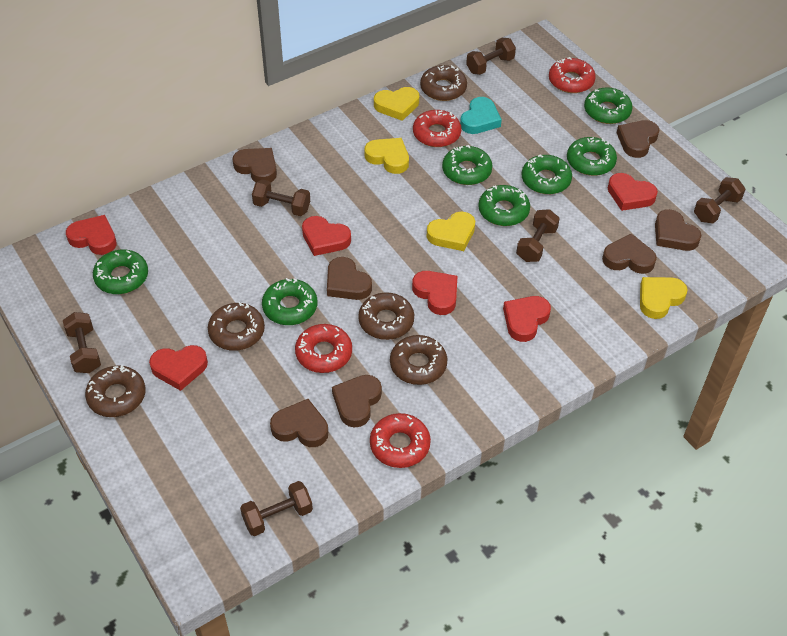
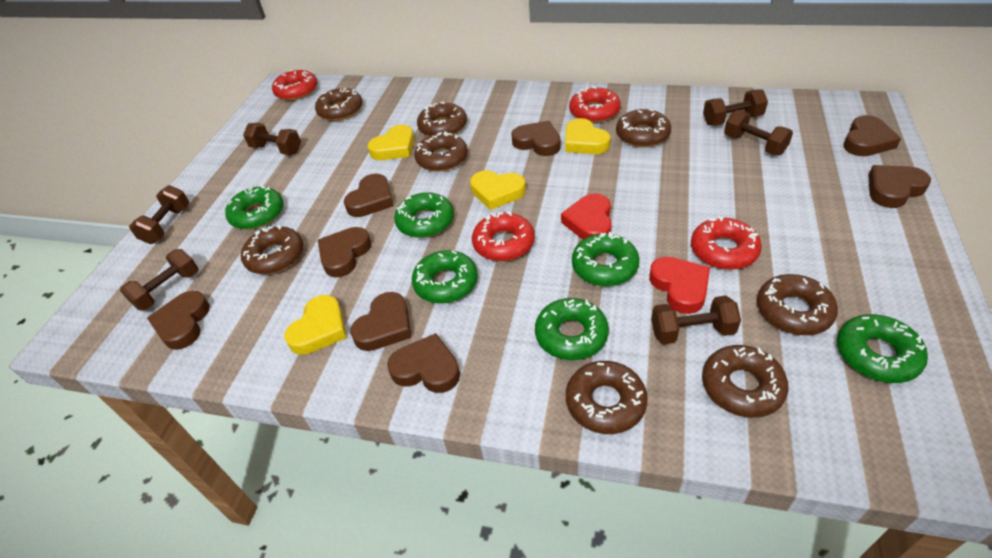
brown donut: 5 -> 8
brown heart: 7 -> 8
green donut: 7 -> 6
red heart: 6 -> 2
turquoise heart: 1 -> 0

